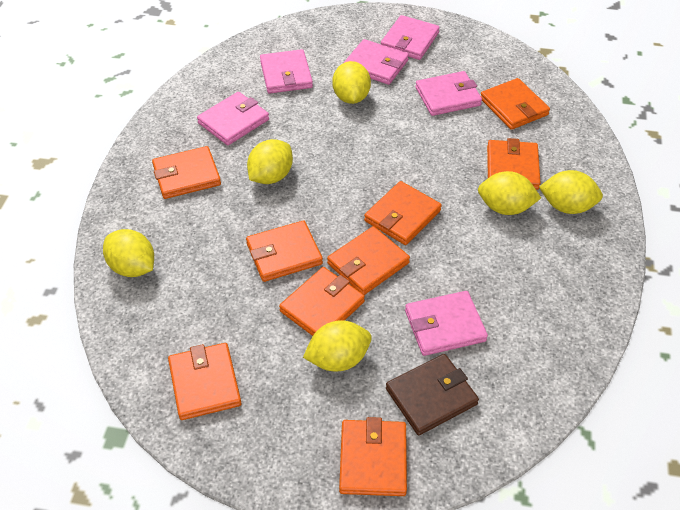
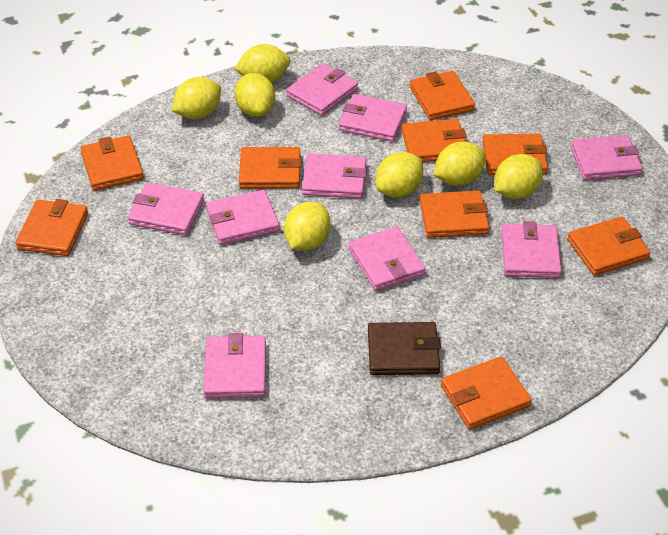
pink wallet: 6 -> 9
yellow lemon: 6 -> 7

